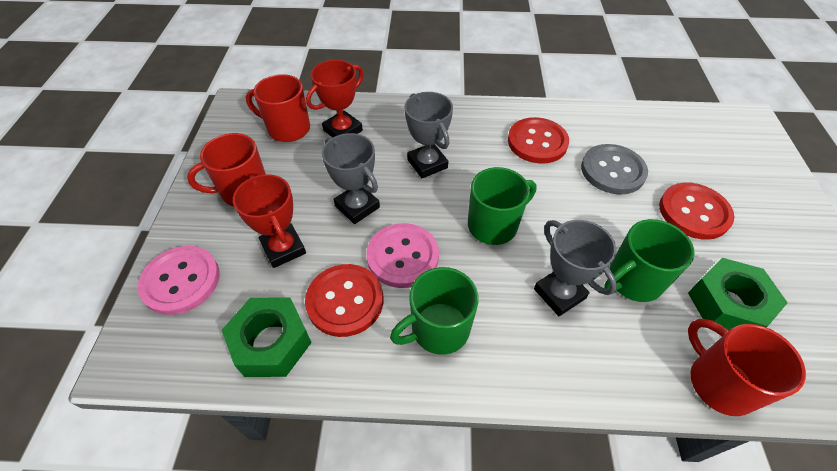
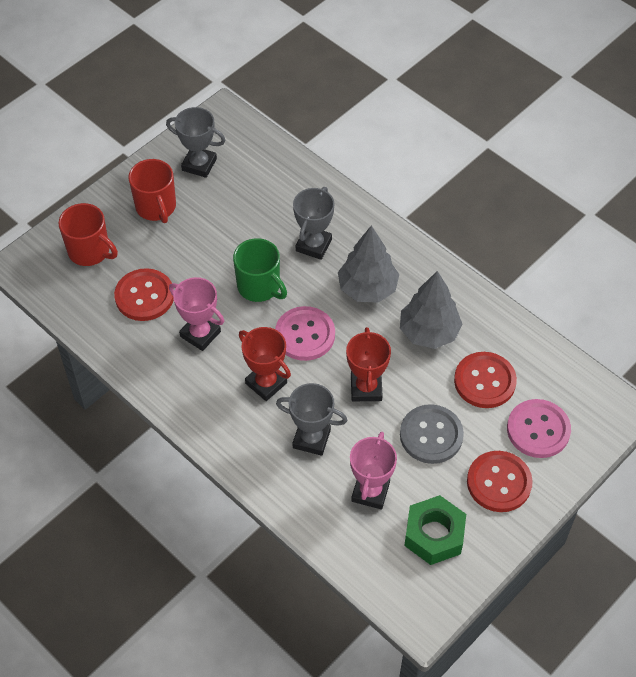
green mug: 3 -> 1
green nut: 2 -> 1
grey tree: 0 -> 2
pink trophy: 0 -> 2
red mug: 3 -> 2

